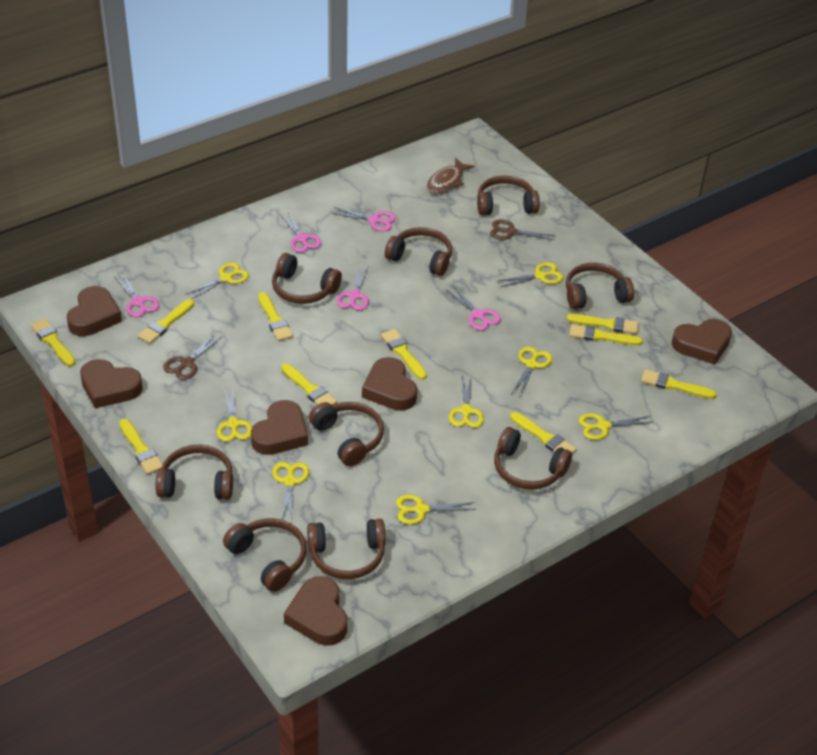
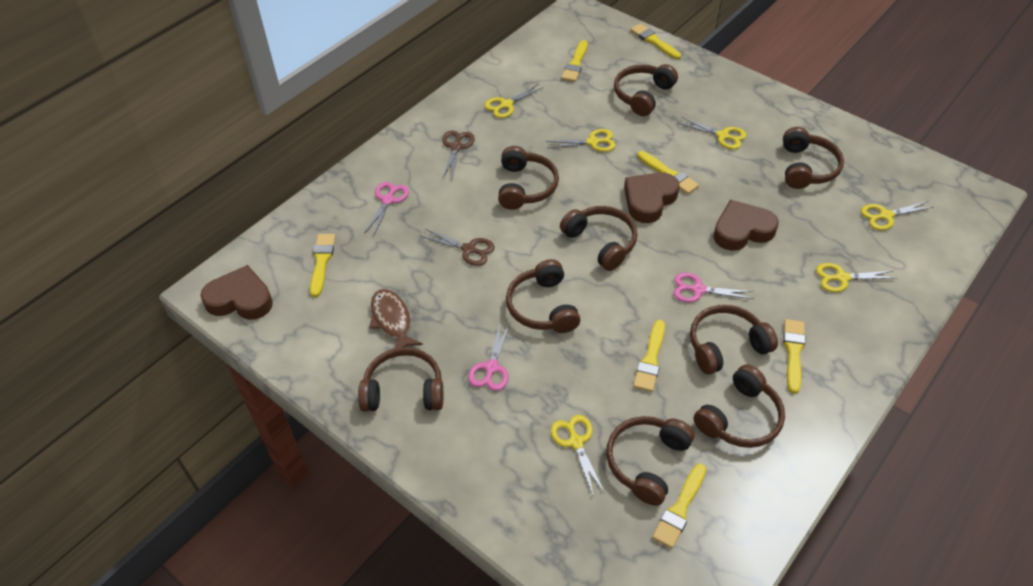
brown heart: 6 -> 3
pink scissors: 5 -> 3
yellow brush: 10 -> 7
yellow scissors: 8 -> 6

